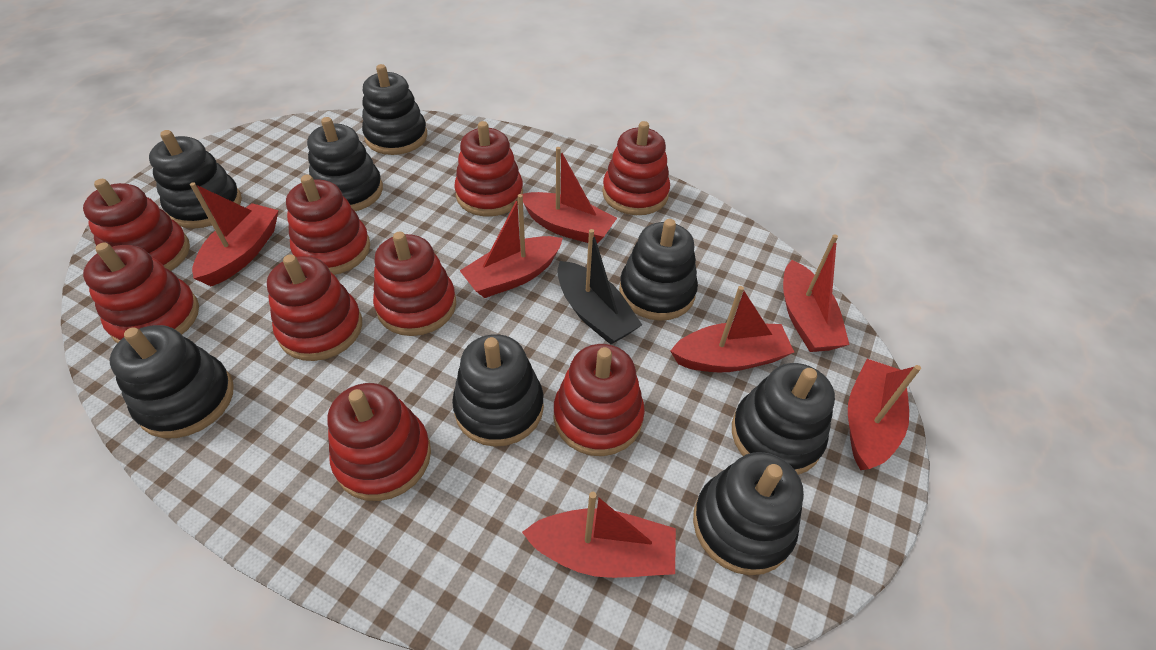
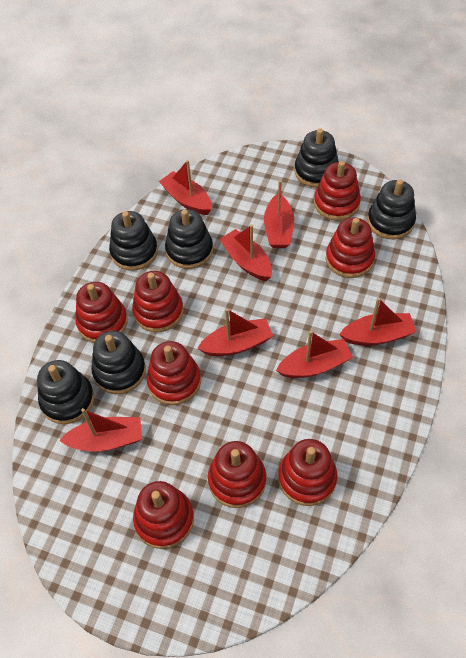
black boat: 1 -> 0
black stacking toy: 8 -> 6
red stacking toy: 9 -> 8

